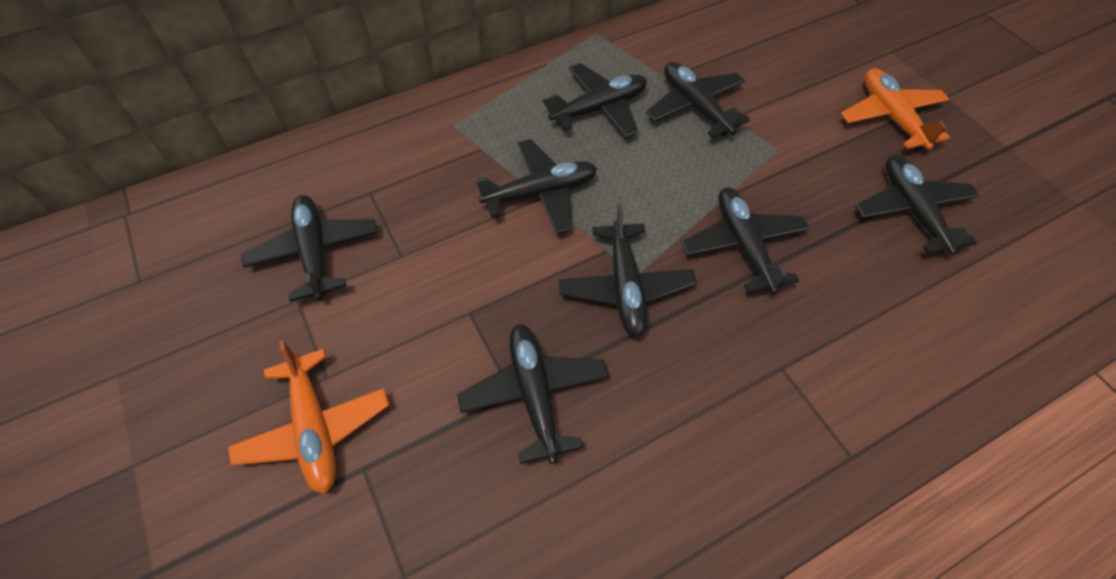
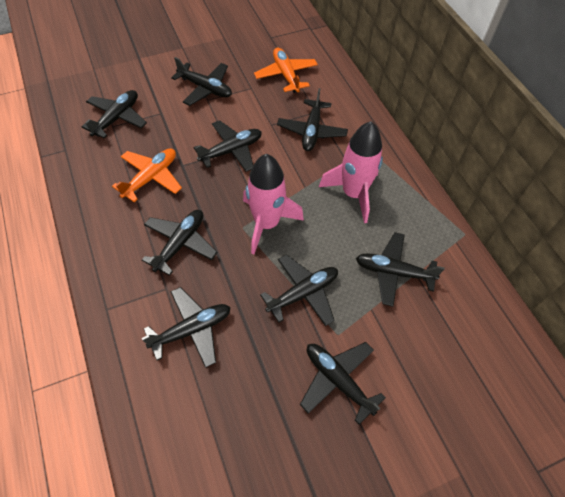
black plane: 8 -> 9
pink rocket: 0 -> 2

